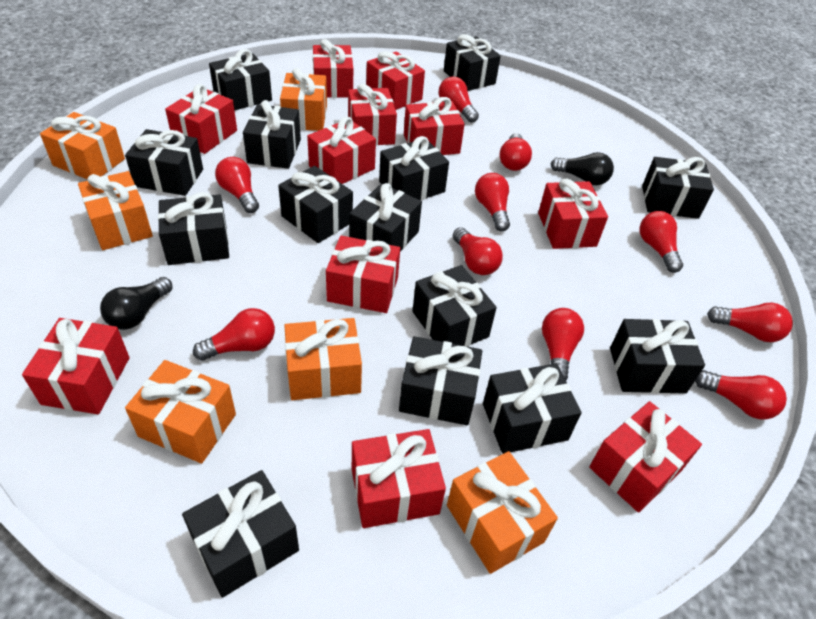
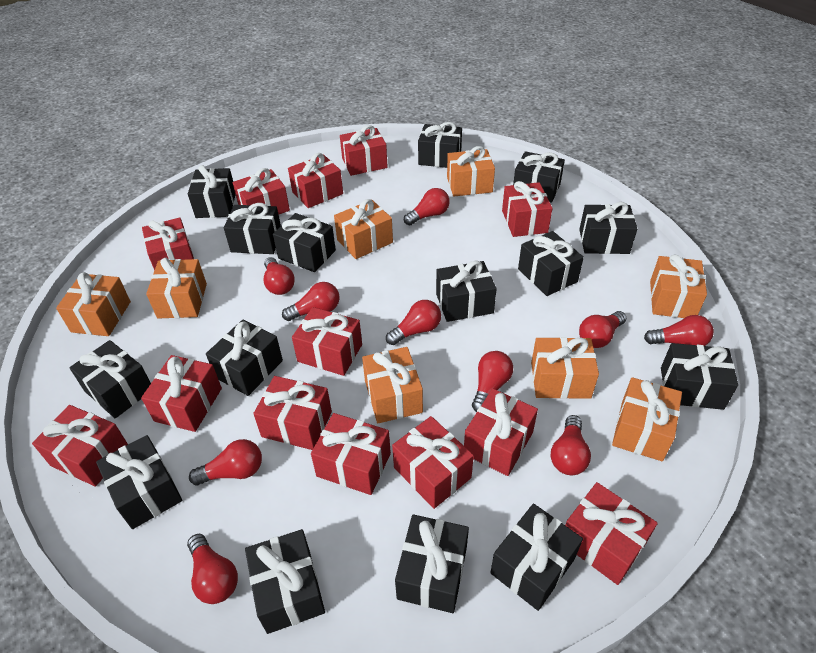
black gift: 14 -> 15
black light bulb: 2 -> 0
orange gift: 6 -> 8
red gift: 11 -> 13

